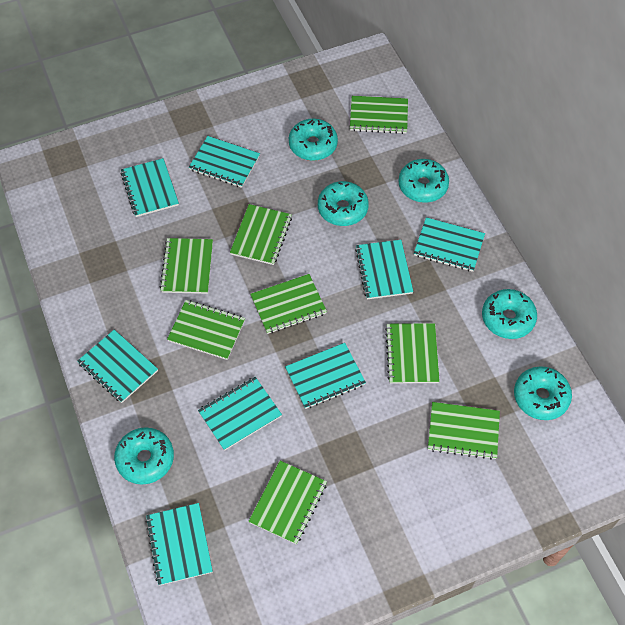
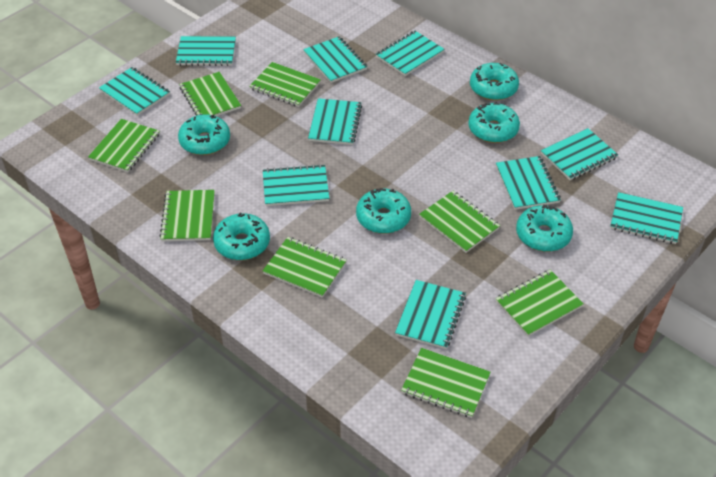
turquoise notebook: 8 -> 10

